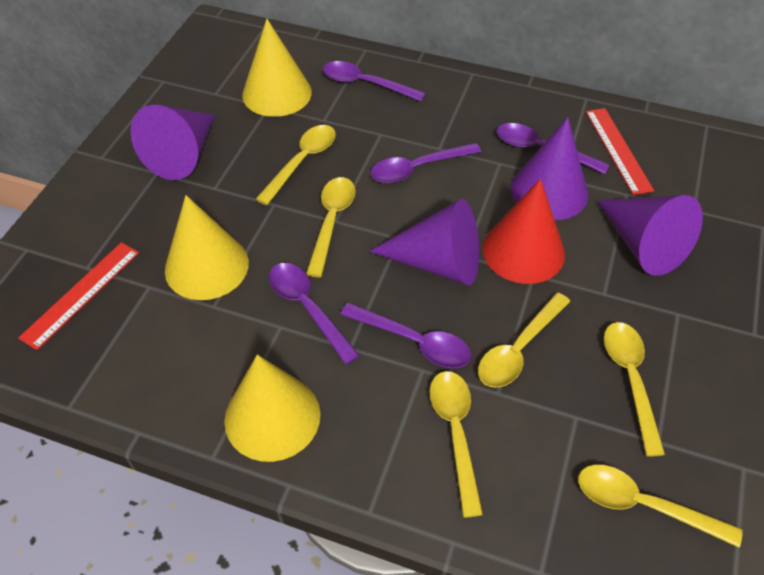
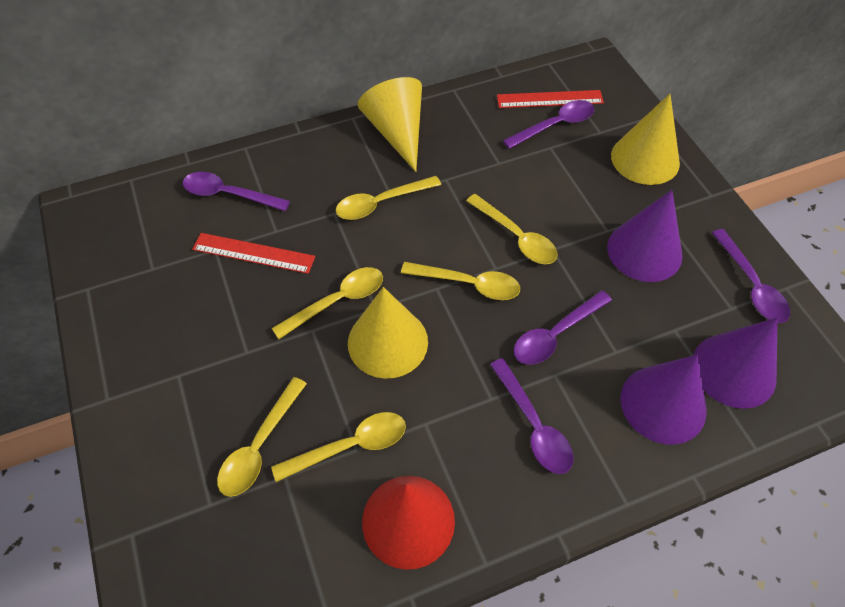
purple cone: 4 -> 3

